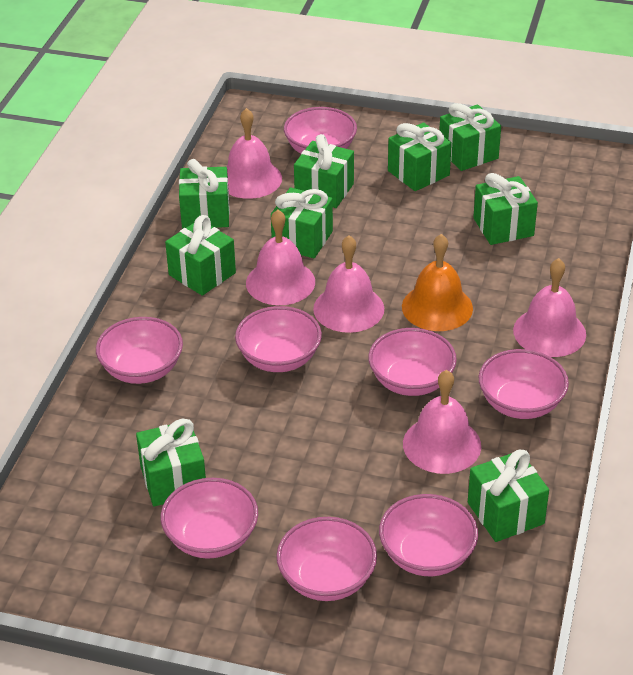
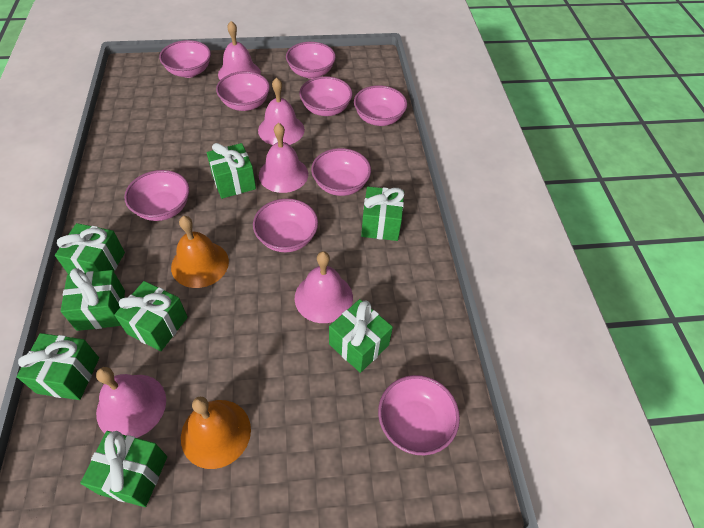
green gift: 9 -> 8
orange bell: 1 -> 2
pink bowl: 8 -> 9

